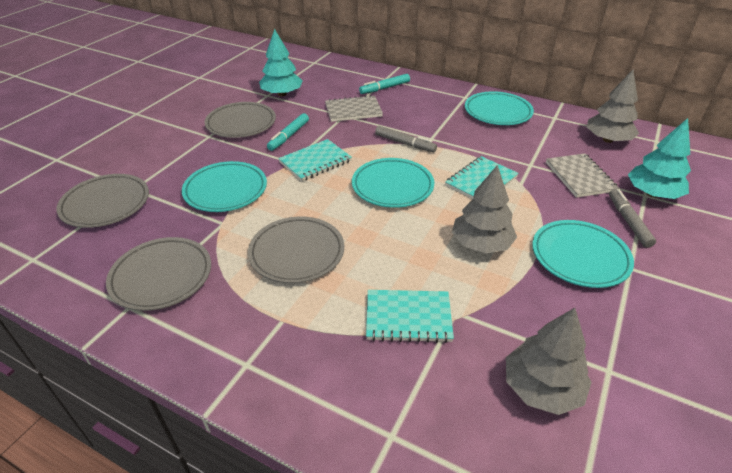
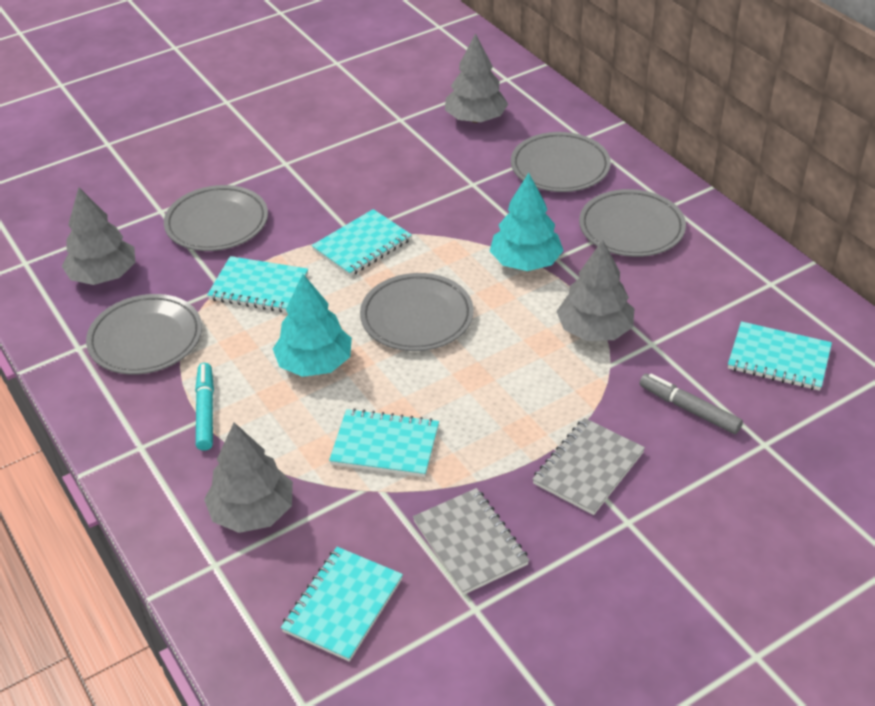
grey marker: 2 -> 1
grey plate: 4 -> 5
grey tree: 3 -> 4
turquoise marker: 2 -> 1
turquoise notebook: 3 -> 5
turquoise plate: 4 -> 0

